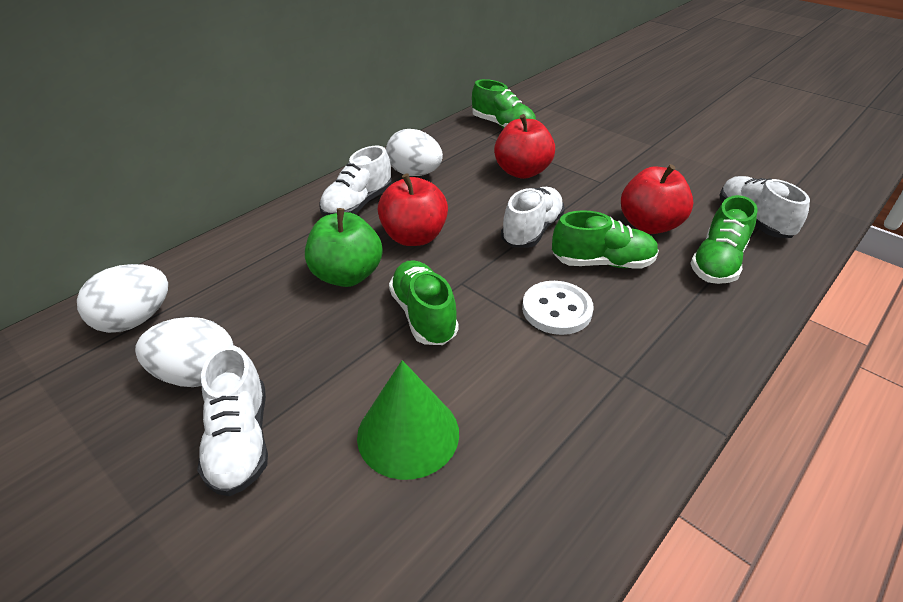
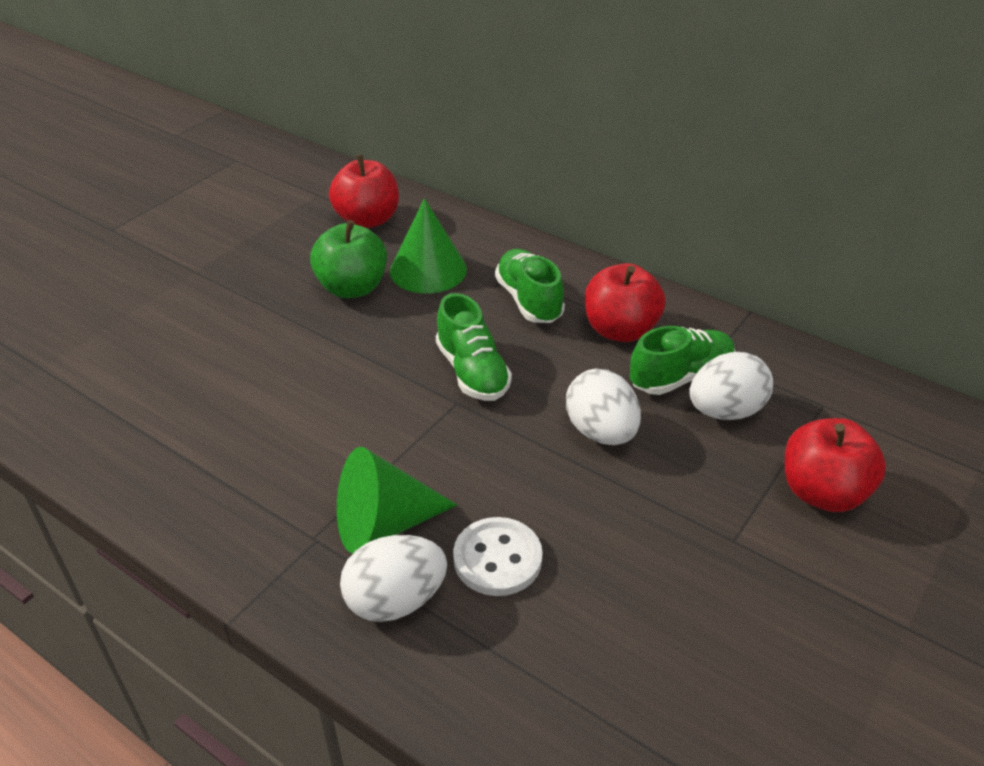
green cone: 1 -> 2
green shoe: 4 -> 3
white shoe: 4 -> 0

